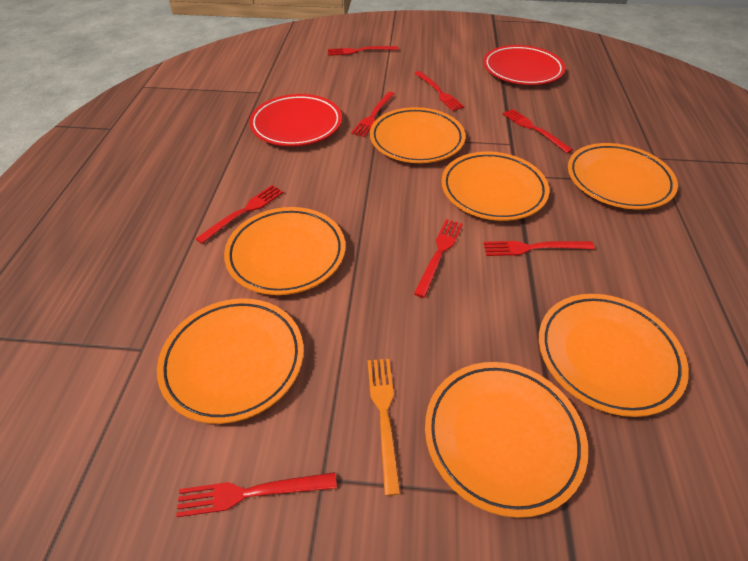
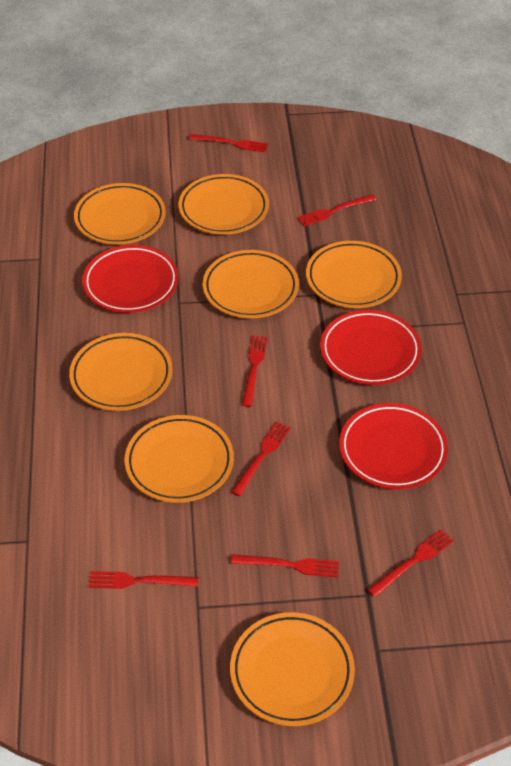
orange fork: 1 -> 0
red fork: 8 -> 7
red plate: 2 -> 3

